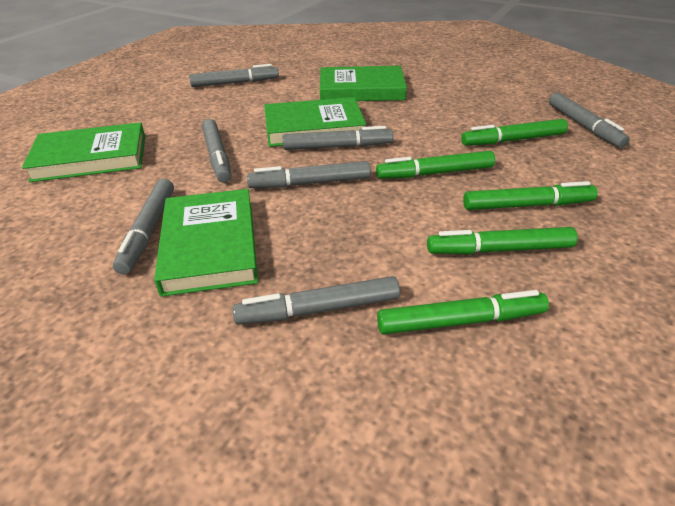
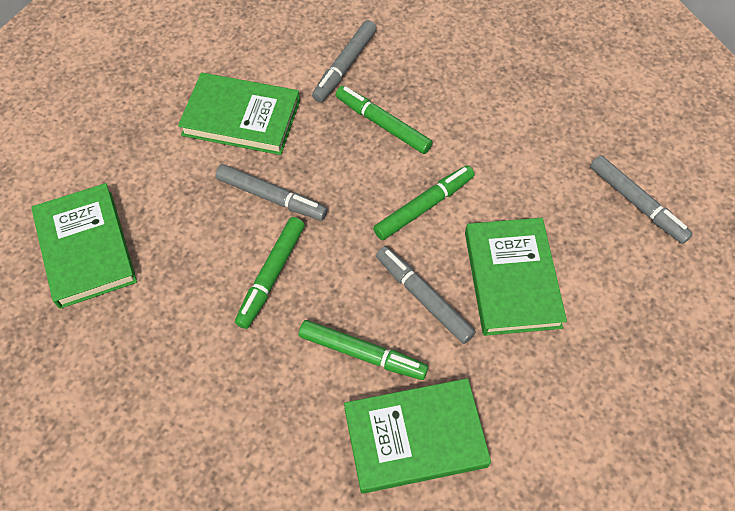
green marker: 5 -> 4
grey marker: 7 -> 4

